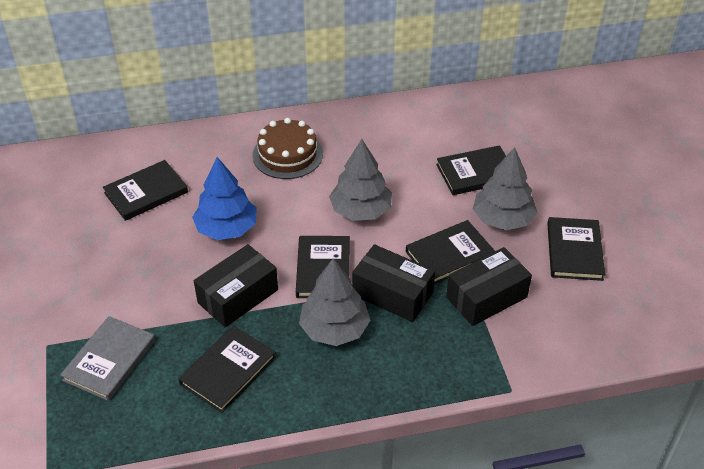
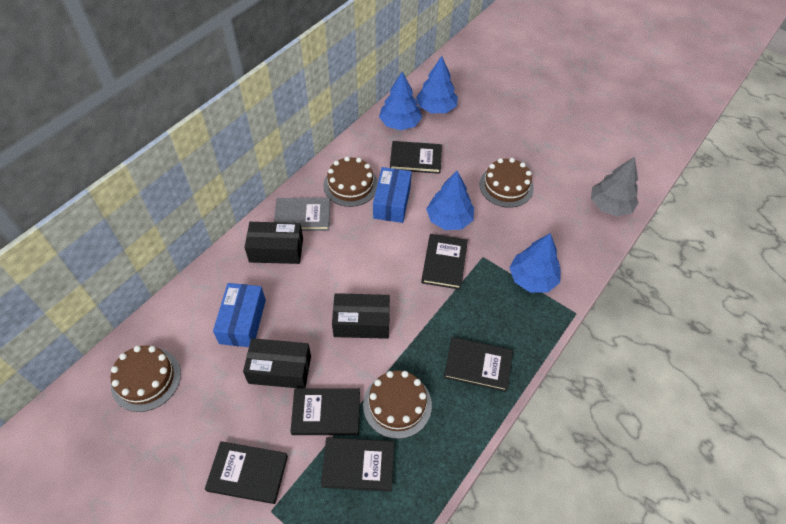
blue box: 0 -> 2
blue tree: 1 -> 4
brown cake: 1 -> 4
grey tree: 3 -> 1

